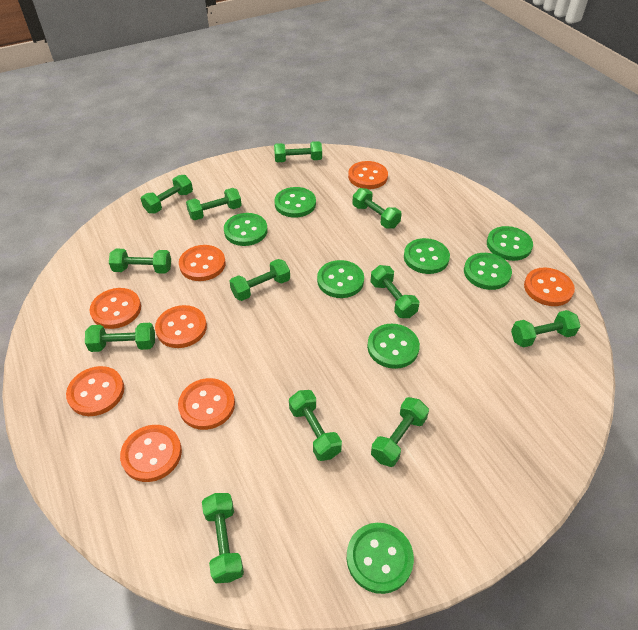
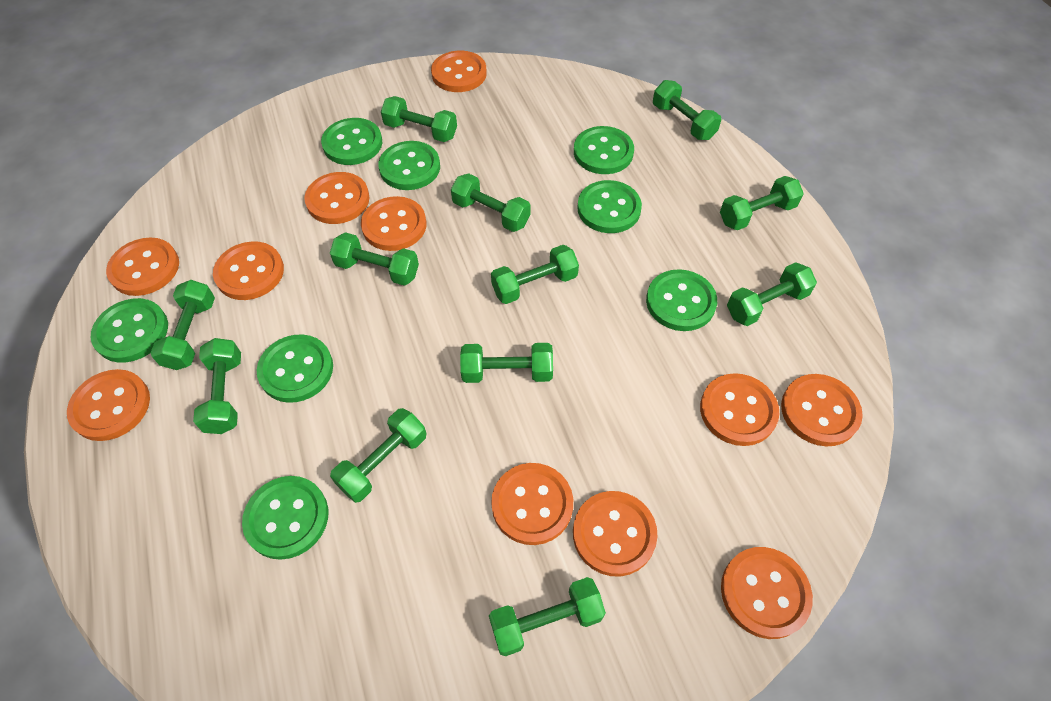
orange button: 8 -> 11

